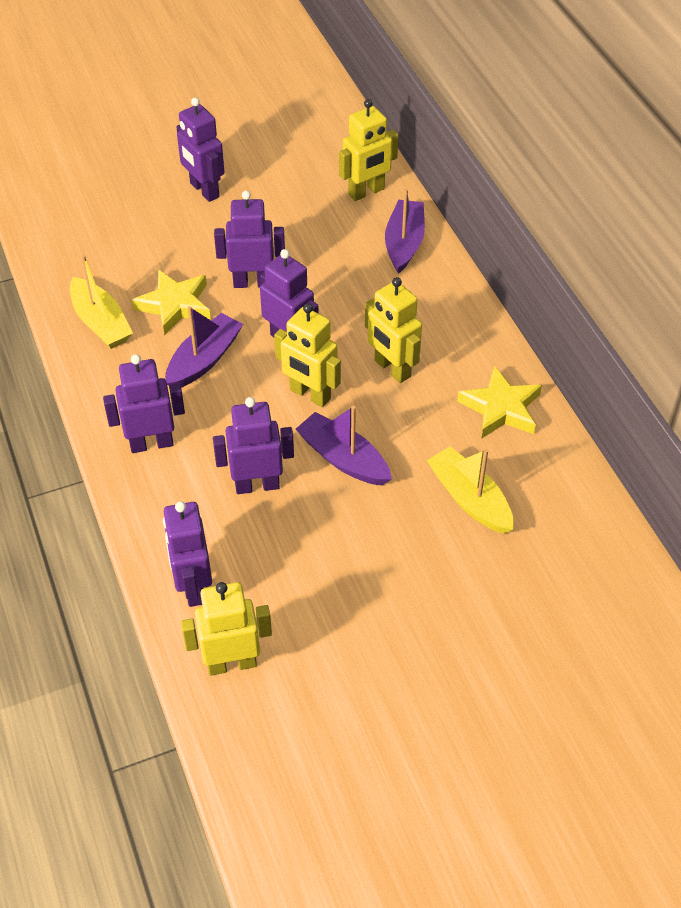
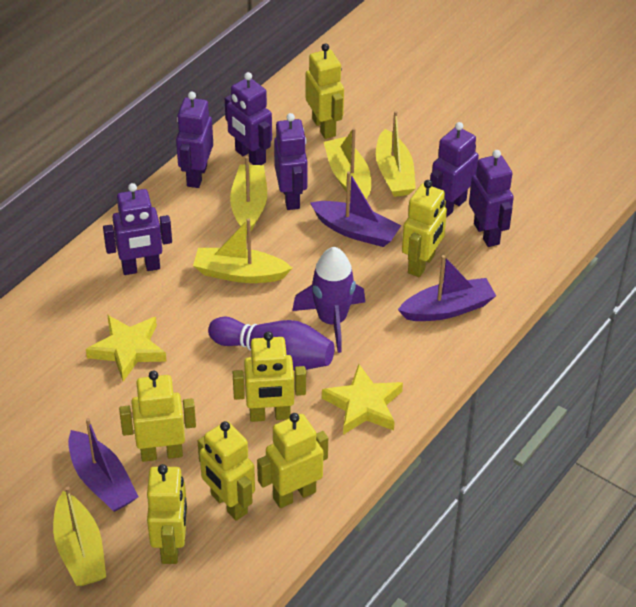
purple bowling pin: 0 -> 1
purple rocket: 0 -> 1
yellow boat: 2 -> 5
yellow robot: 4 -> 7

